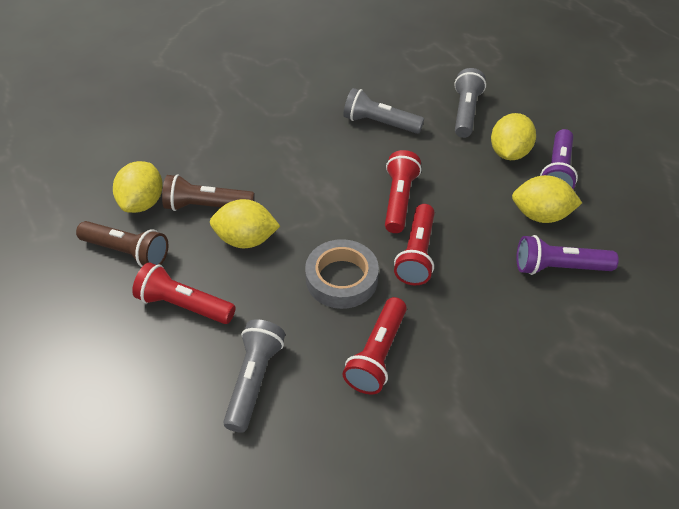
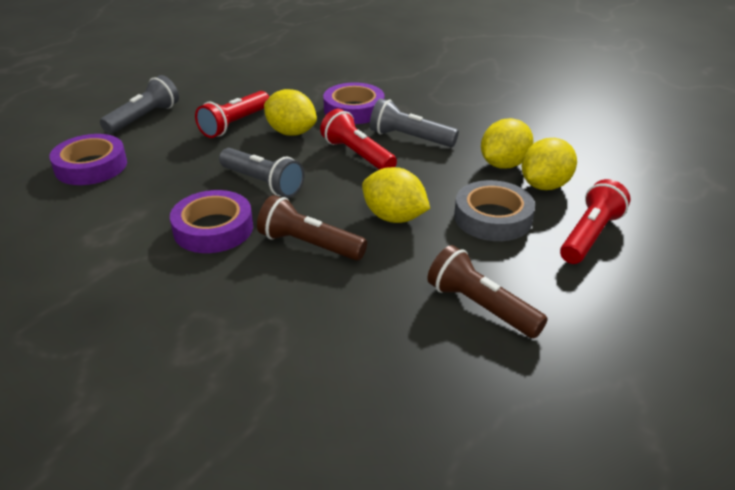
purple flashlight: 2 -> 0
purple tape: 0 -> 3
red flashlight: 4 -> 3

